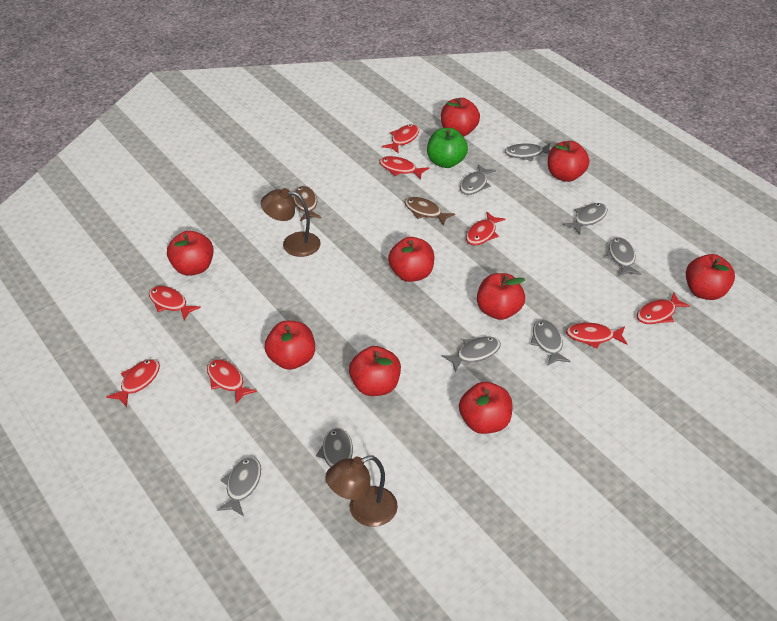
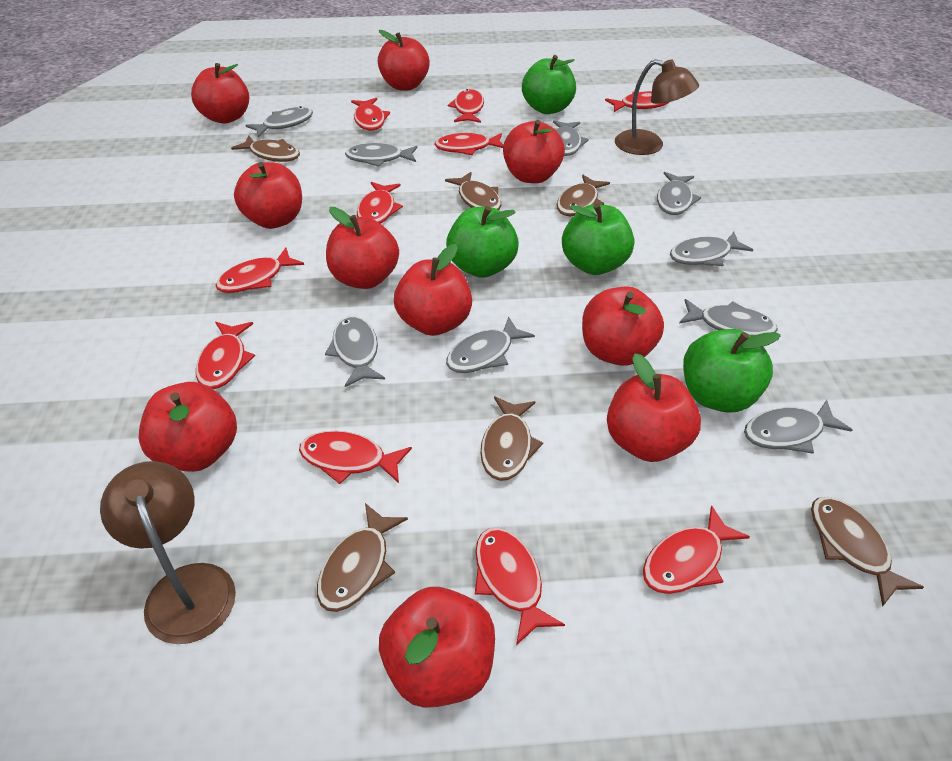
brown fish: 2 -> 6
green apple: 1 -> 4
grey fish: 8 -> 9
red apple: 9 -> 10
red fish: 8 -> 10

